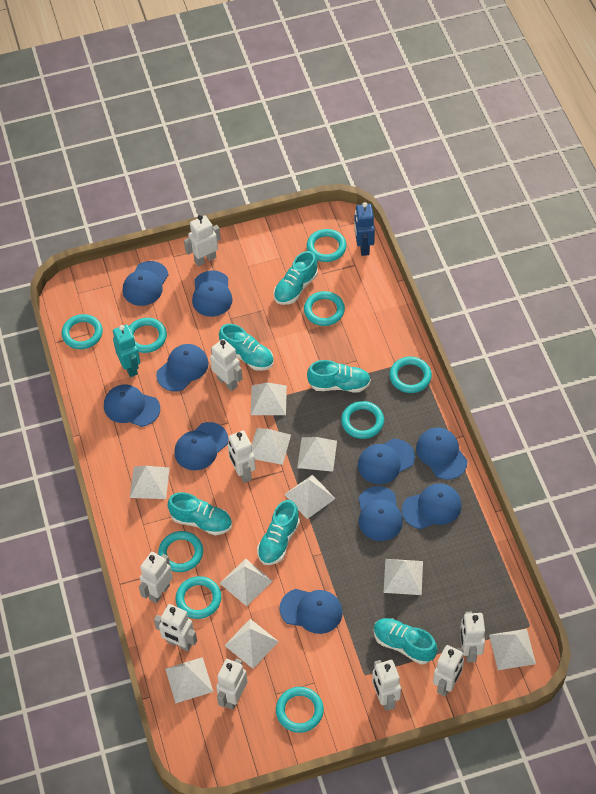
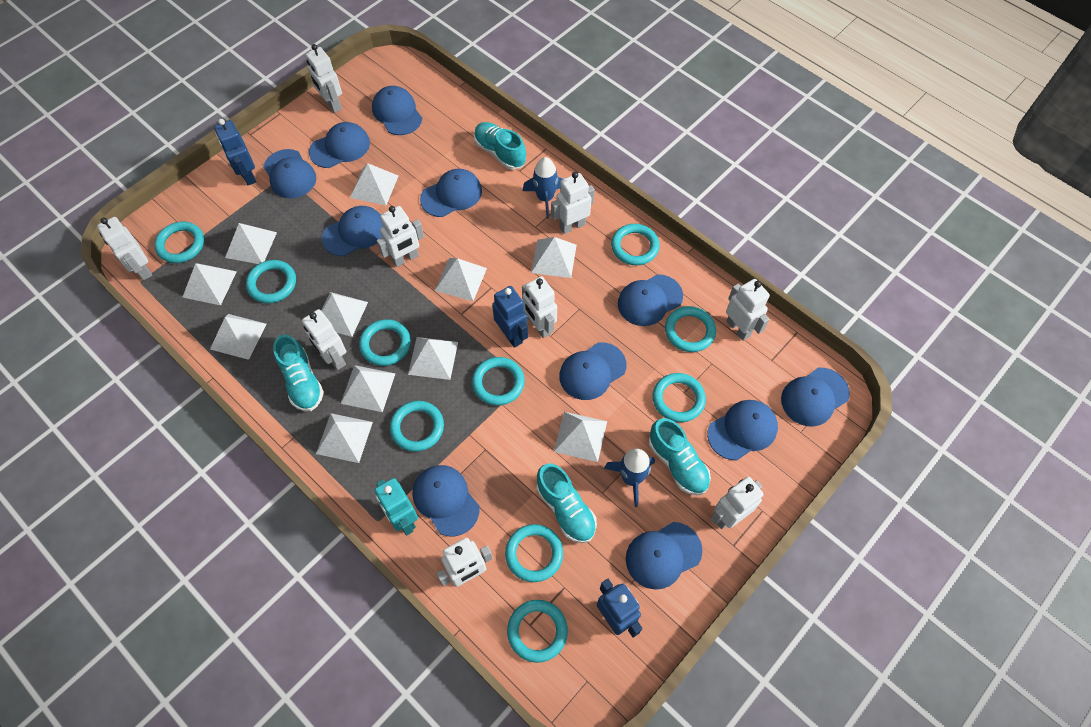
blue cap: 10 -> 11
blue robot: 1 -> 3
blue rocket: 0 -> 2
turquoise ring: 9 -> 10
turquoise shoe: 6 -> 4
white pyramid: 10 -> 11

